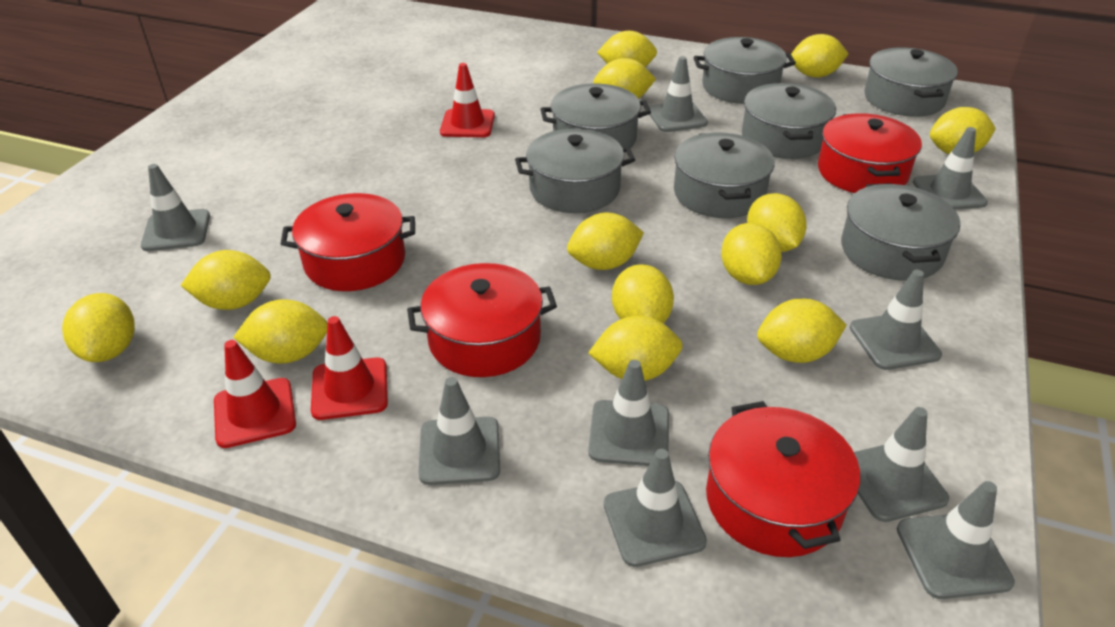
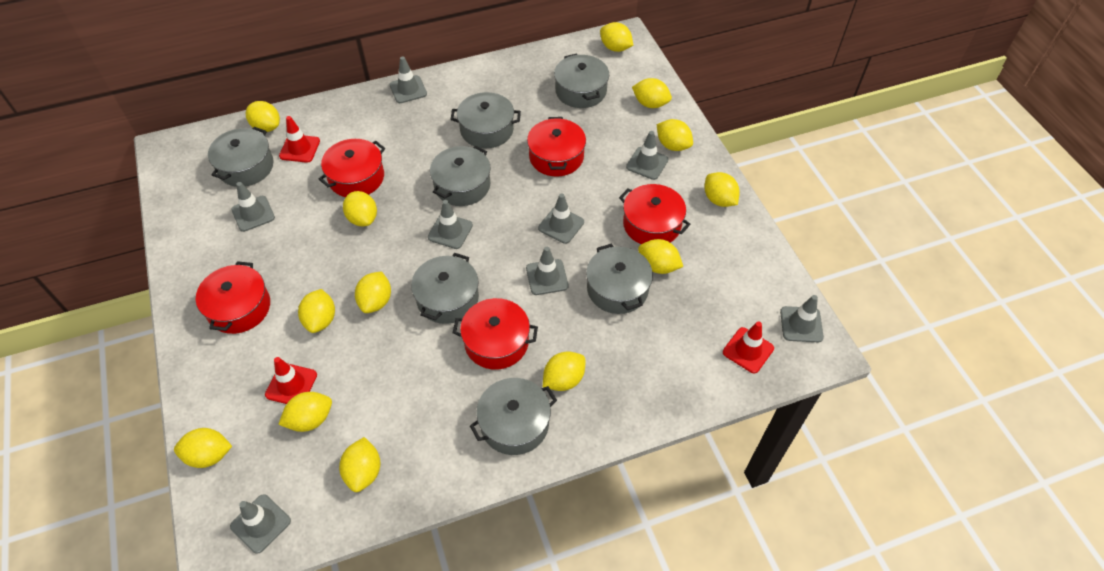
grey traffic cone: 9 -> 8
red pot: 4 -> 5

